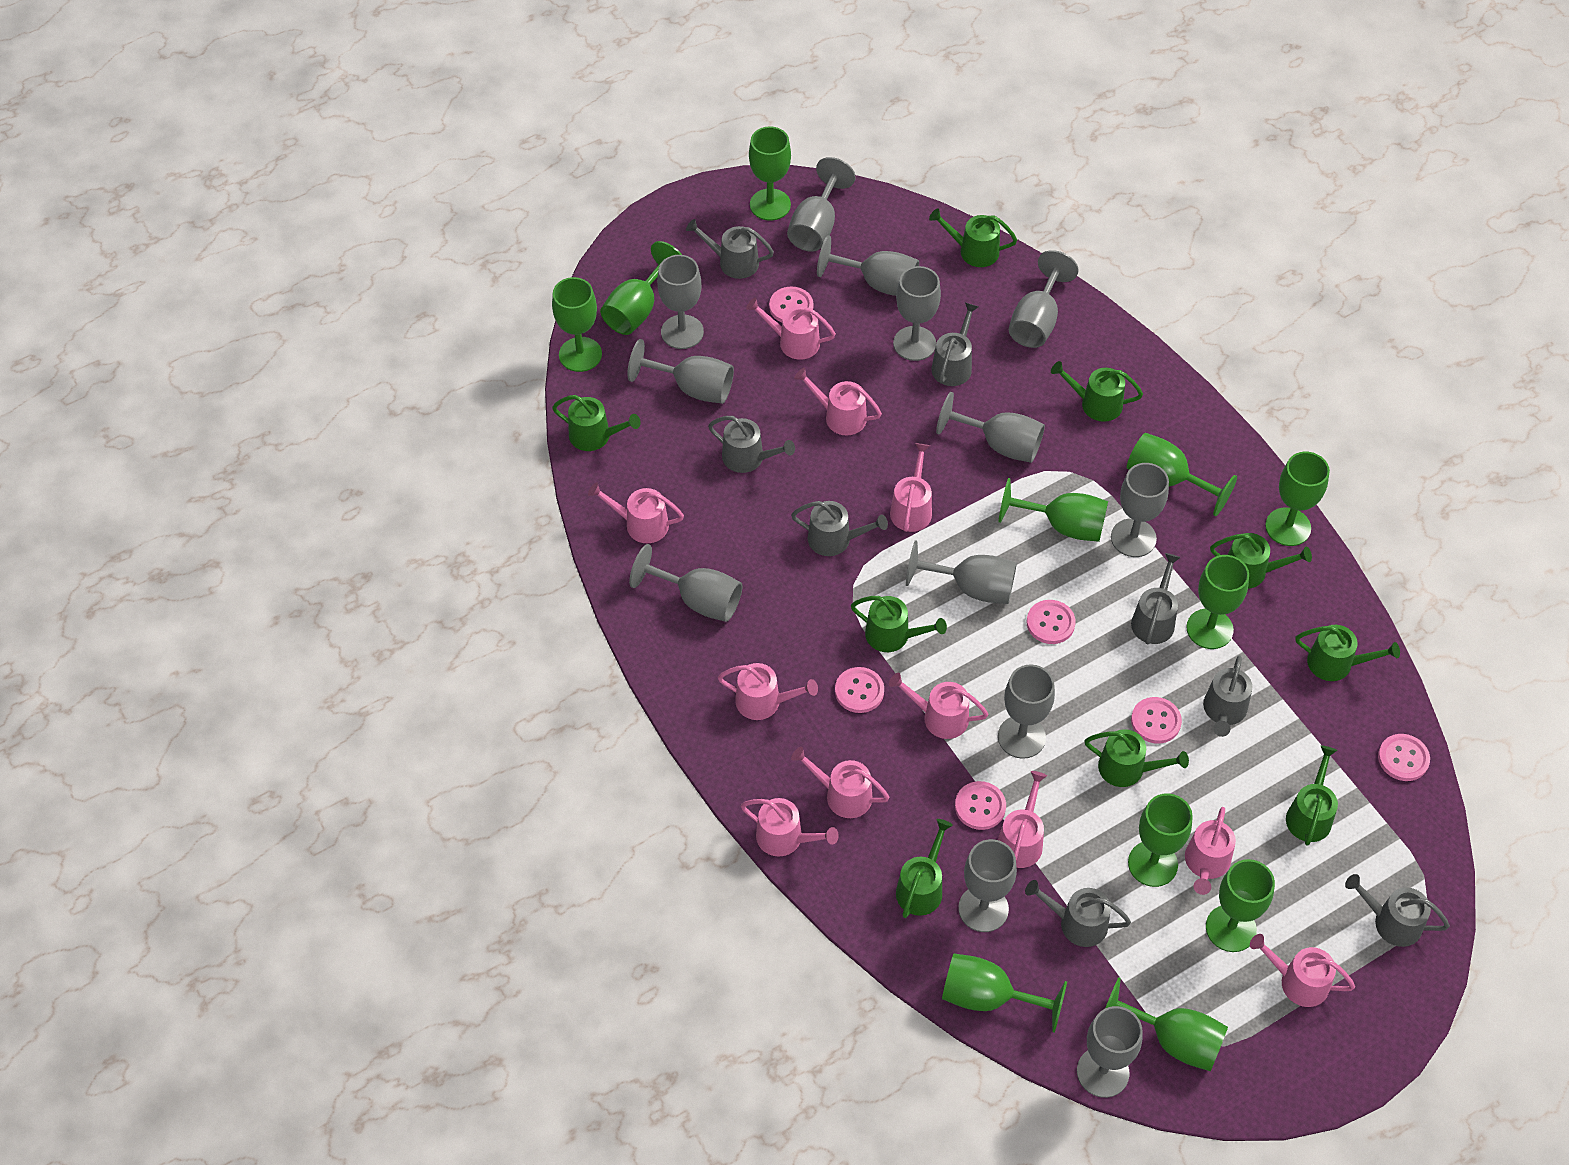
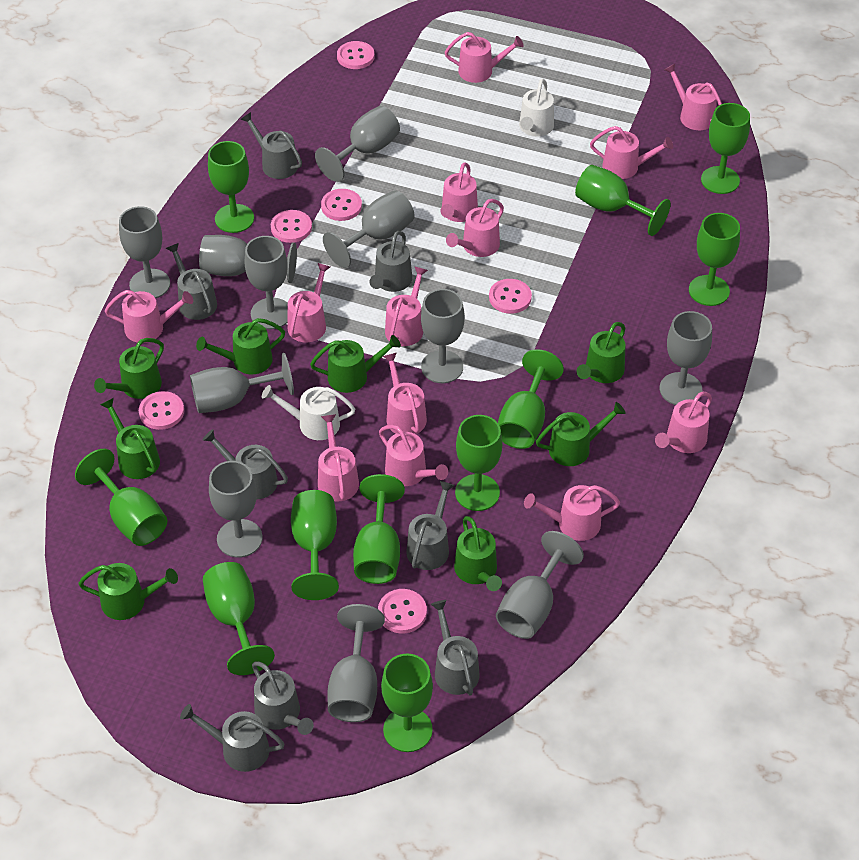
green watering can: 9 -> 8
grey goblet: 13 -> 11
pink watering can: 11 -> 13
white watering can: 0 -> 2

